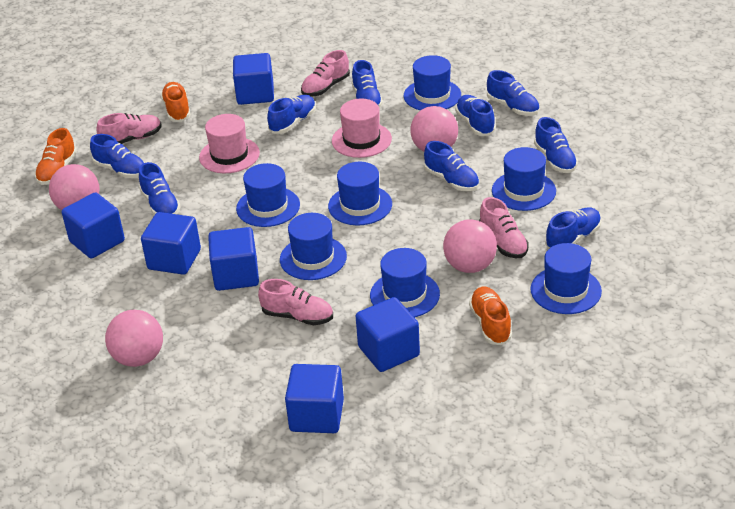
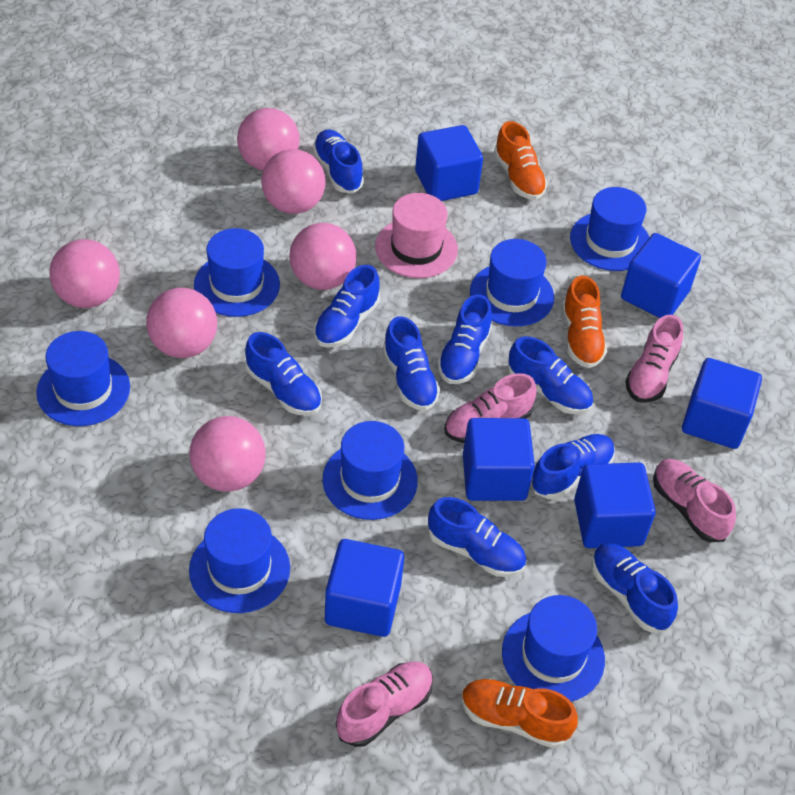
pink ball: 4 -> 6
pink hat: 2 -> 1

